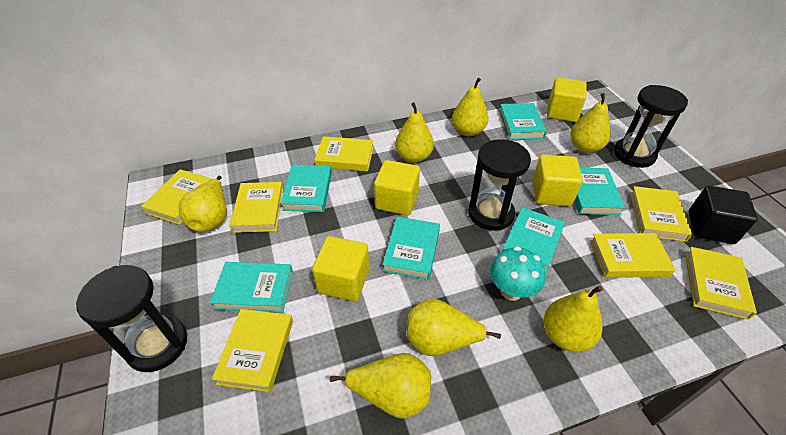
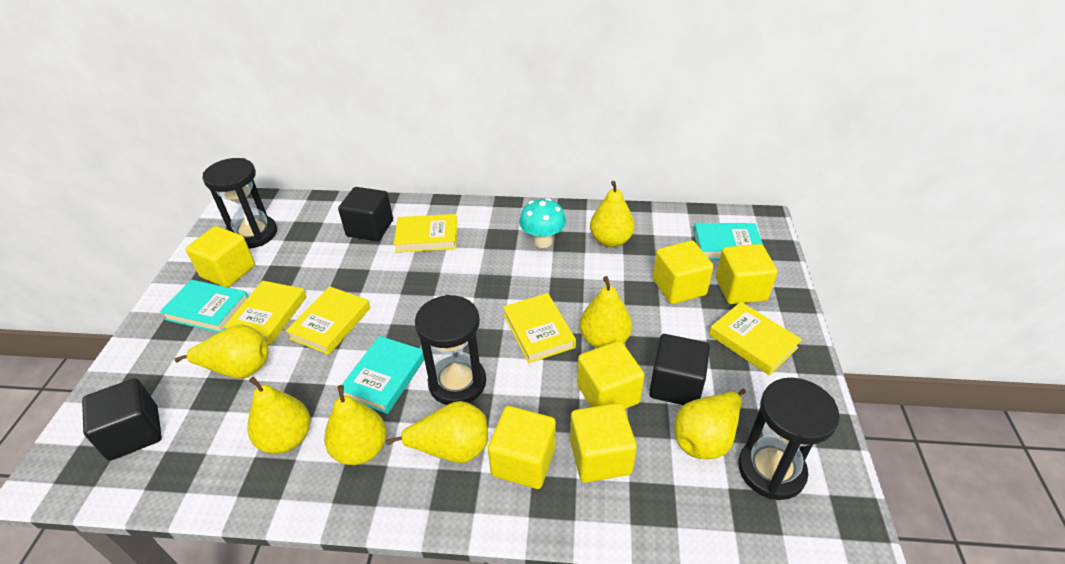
black cube: 1 -> 3
turquoise book: 6 -> 3
yellow book: 7 -> 5
yellow cube: 4 -> 6

